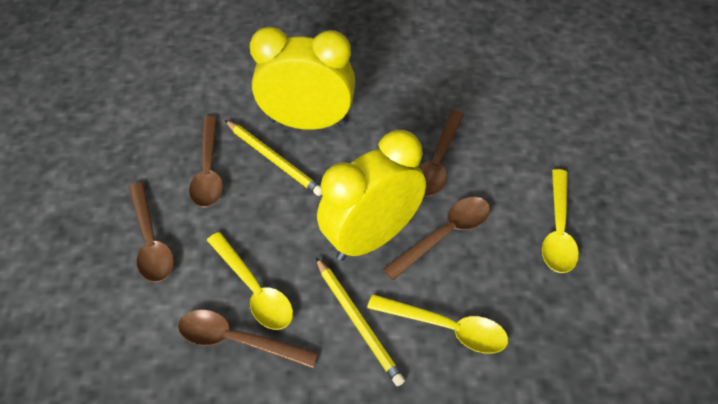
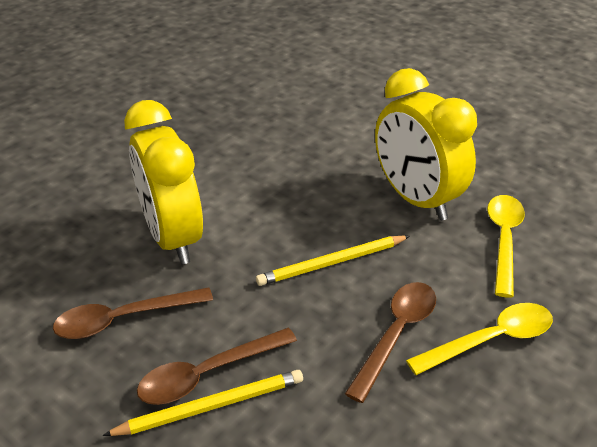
brown spoon: 5 -> 3
yellow spoon: 3 -> 2

